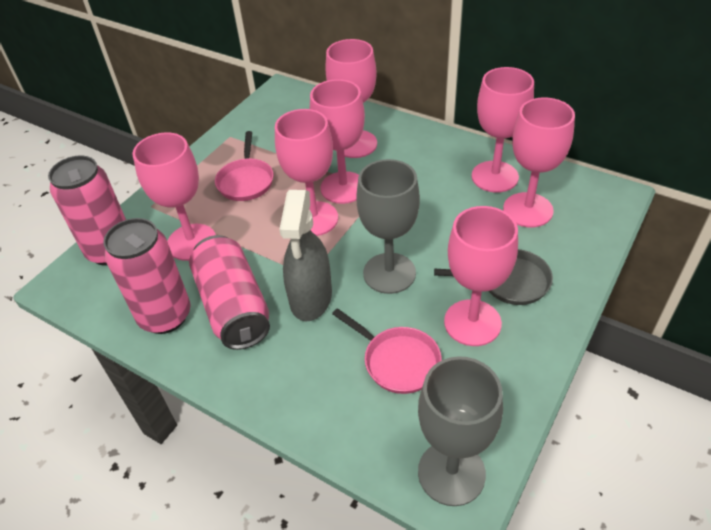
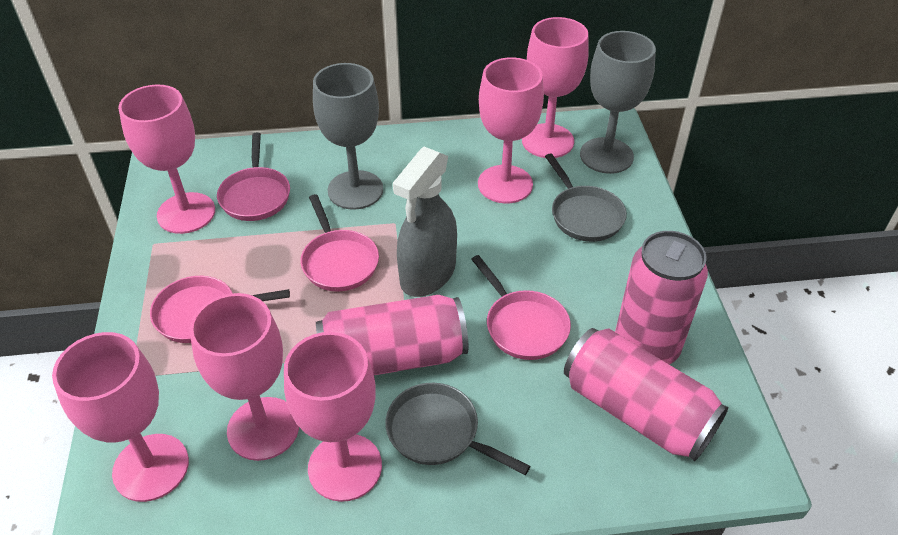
grey pan: 1 -> 2
pink goblet: 7 -> 6
pink pan: 2 -> 4

